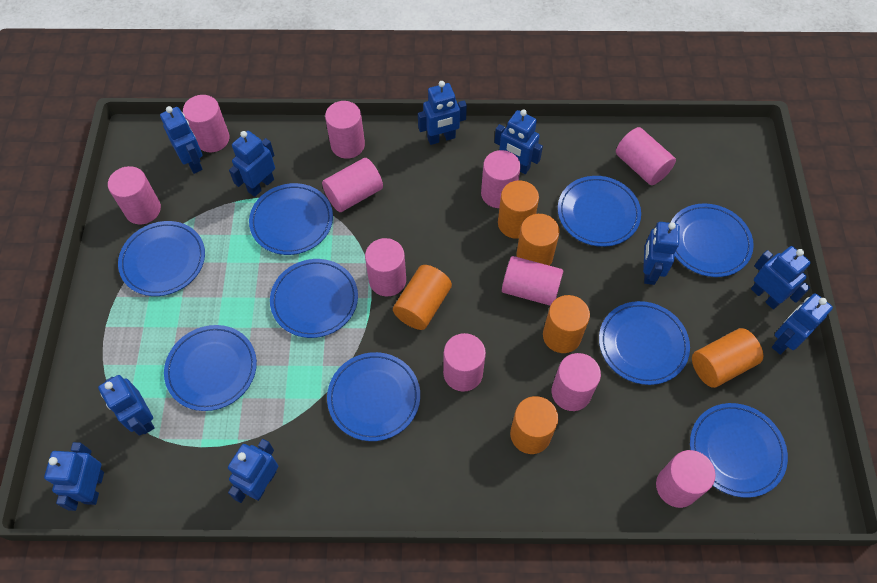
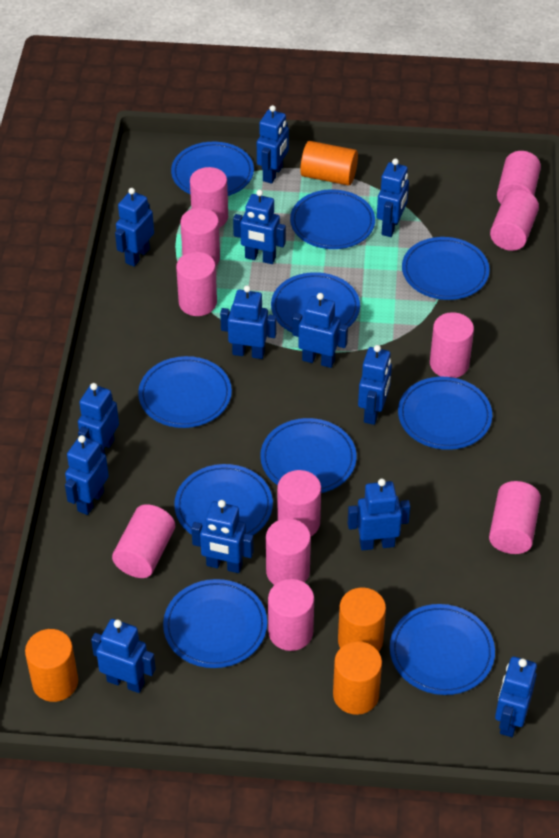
blue plate: 9 -> 10
blue robot: 10 -> 13
orange cylinder: 6 -> 4

